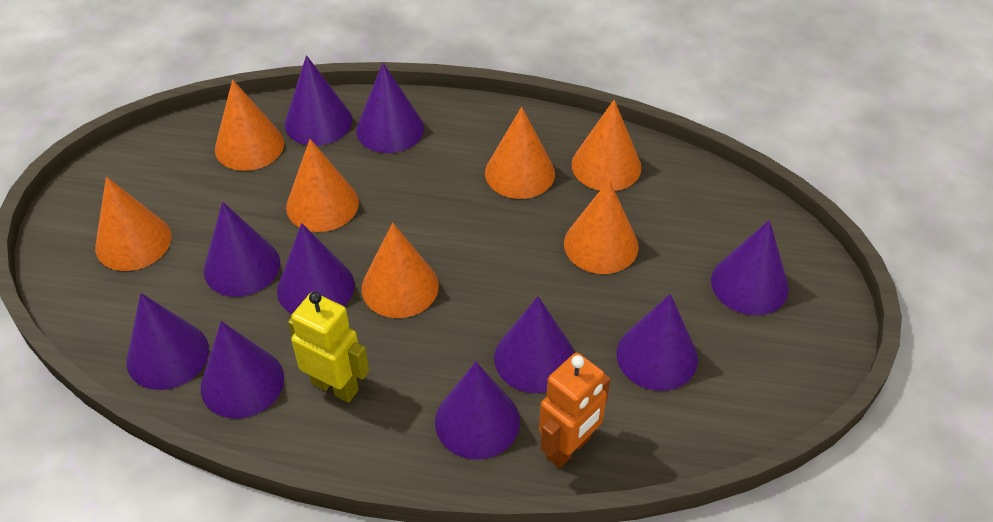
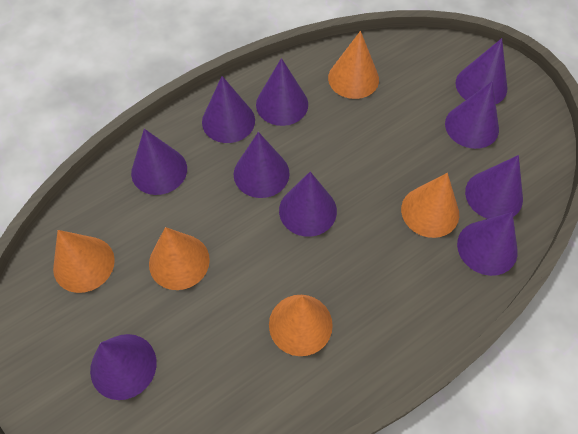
orange cone: 7 -> 5
orange robot: 1 -> 0
yellow robot: 1 -> 0

